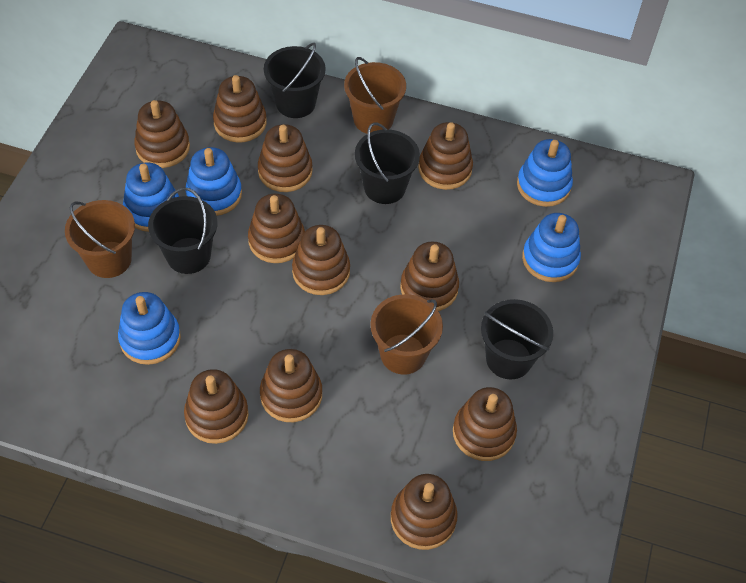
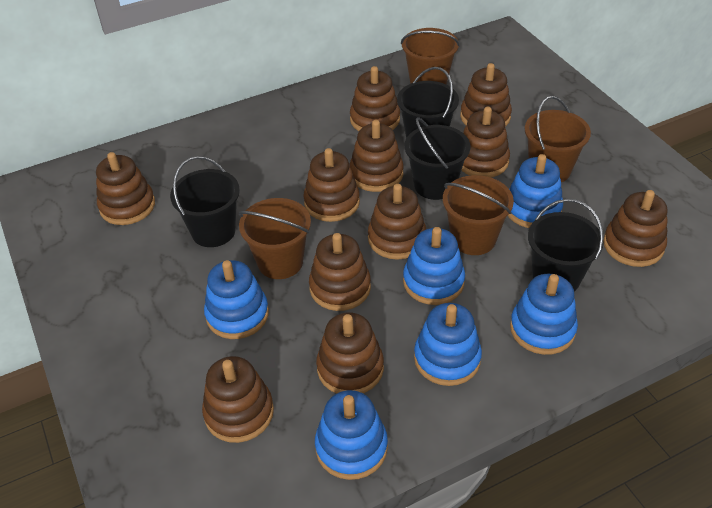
blue stacking toy: 5 -> 6
brown bucket: 3 -> 4

